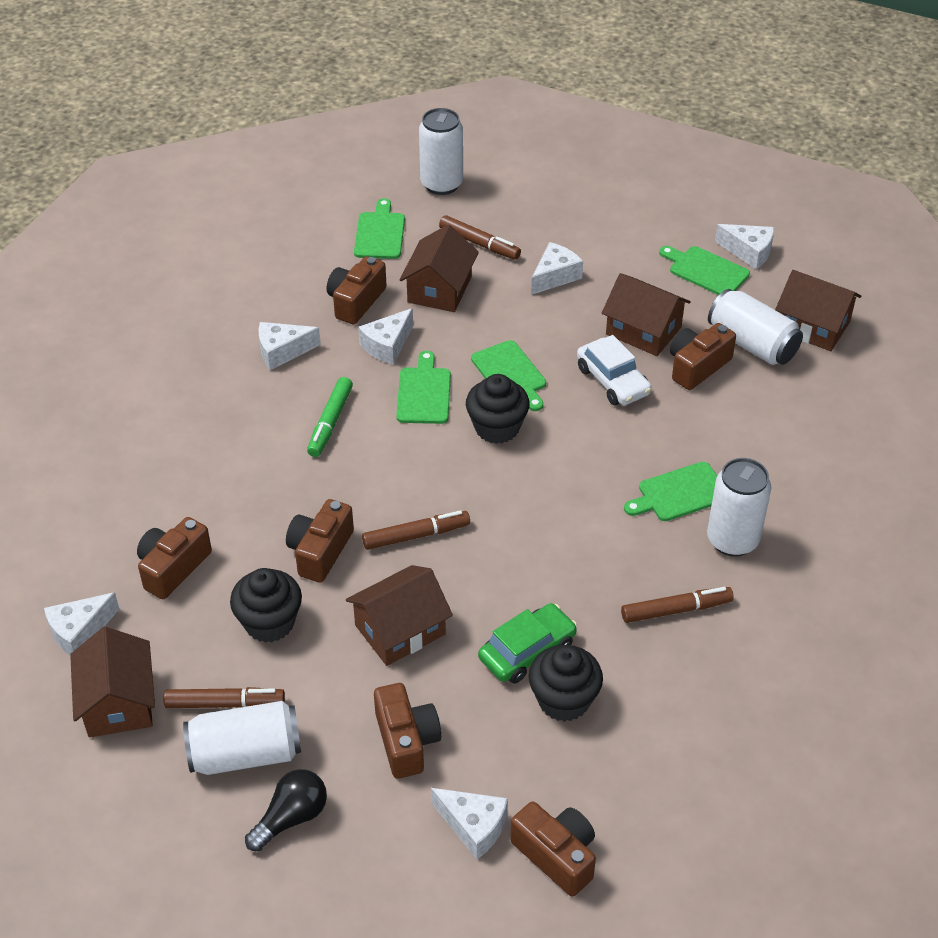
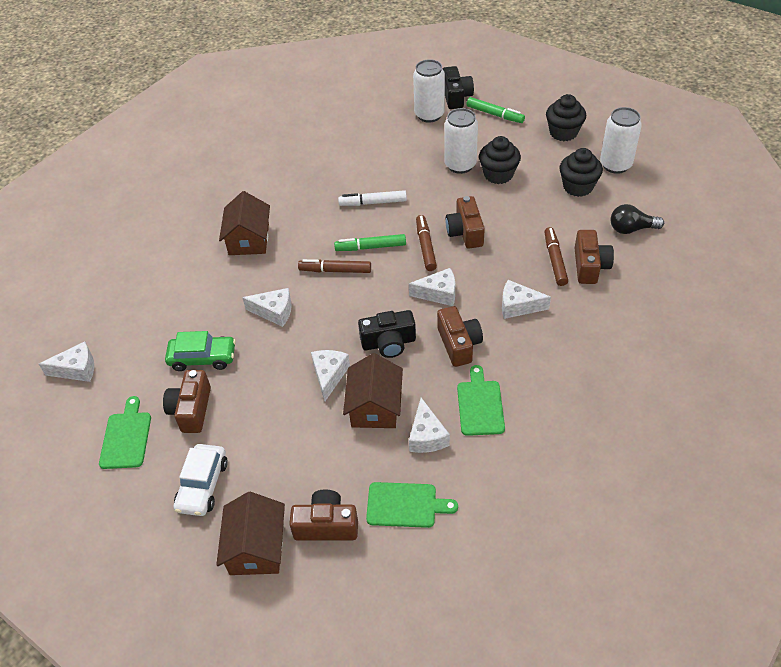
black camera: 0 -> 2
brown camera: 6 -> 5
brown house: 5 -> 3
brown marker: 4 -> 3
green cutting board: 5 -> 3
green marker: 1 -> 2
white can: 4 -> 3
white marker: 0 -> 1

